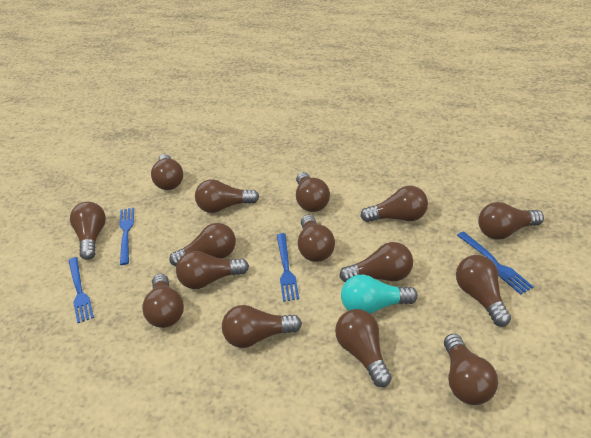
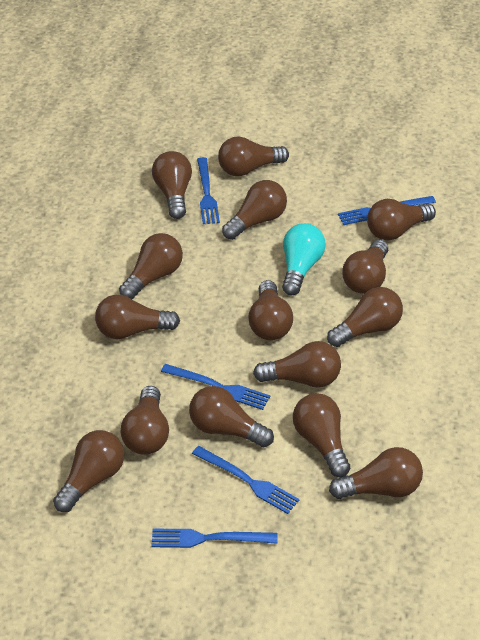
blue fork: 4 -> 5

